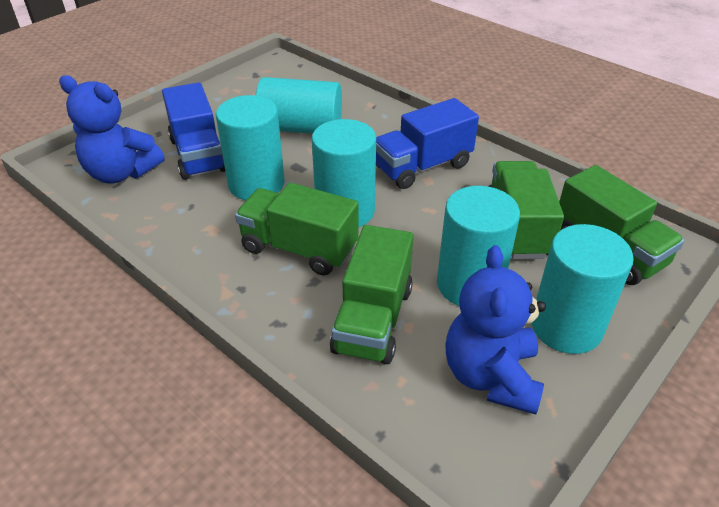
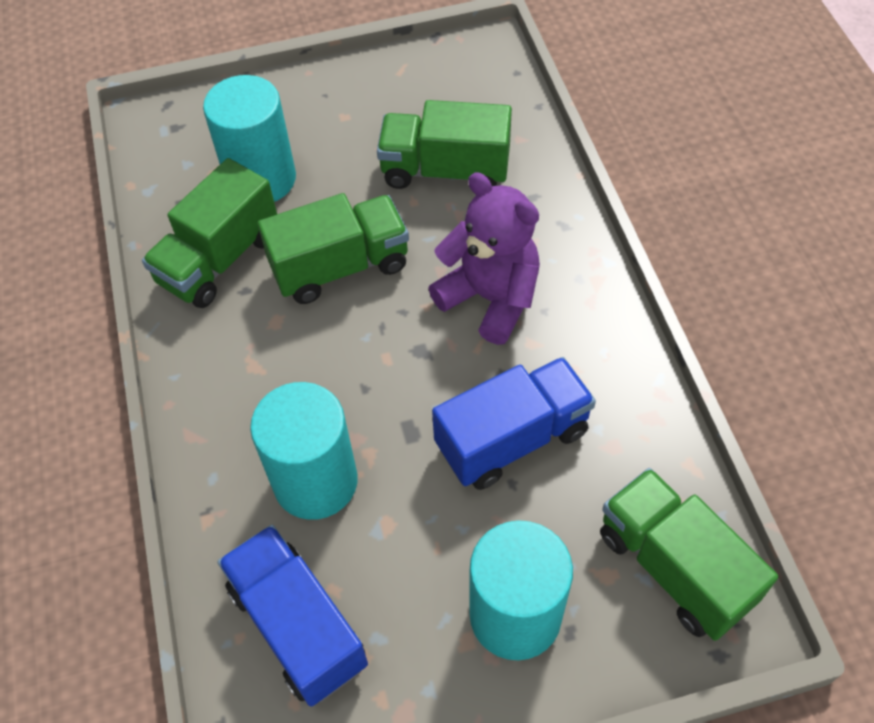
blue teddy bear: 2 -> 0
purple teddy bear: 0 -> 1
turquoise cylinder: 5 -> 3

